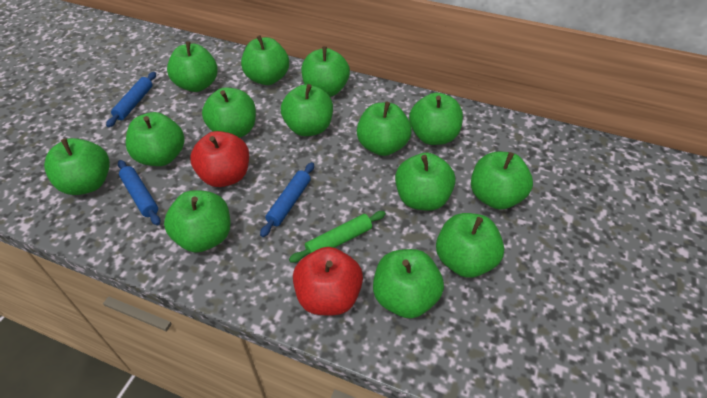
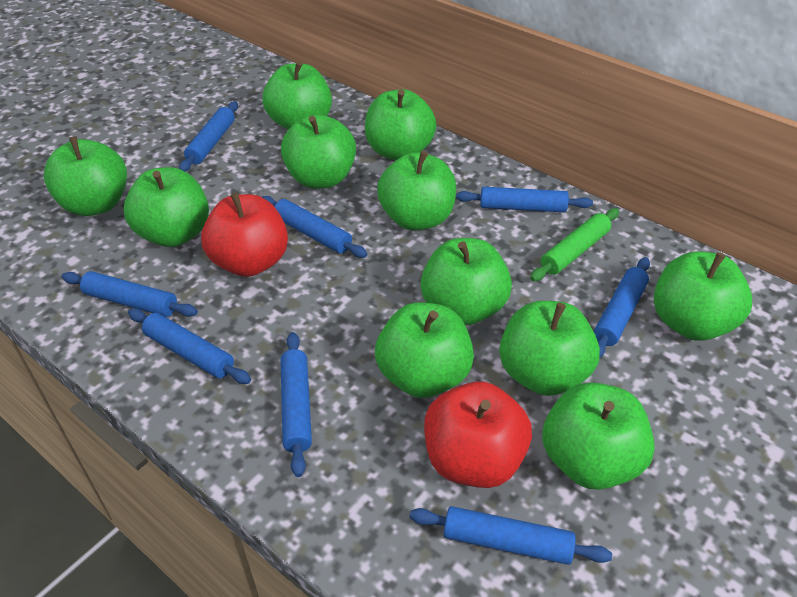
blue rolling pin: 3 -> 8
green apple: 14 -> 11

